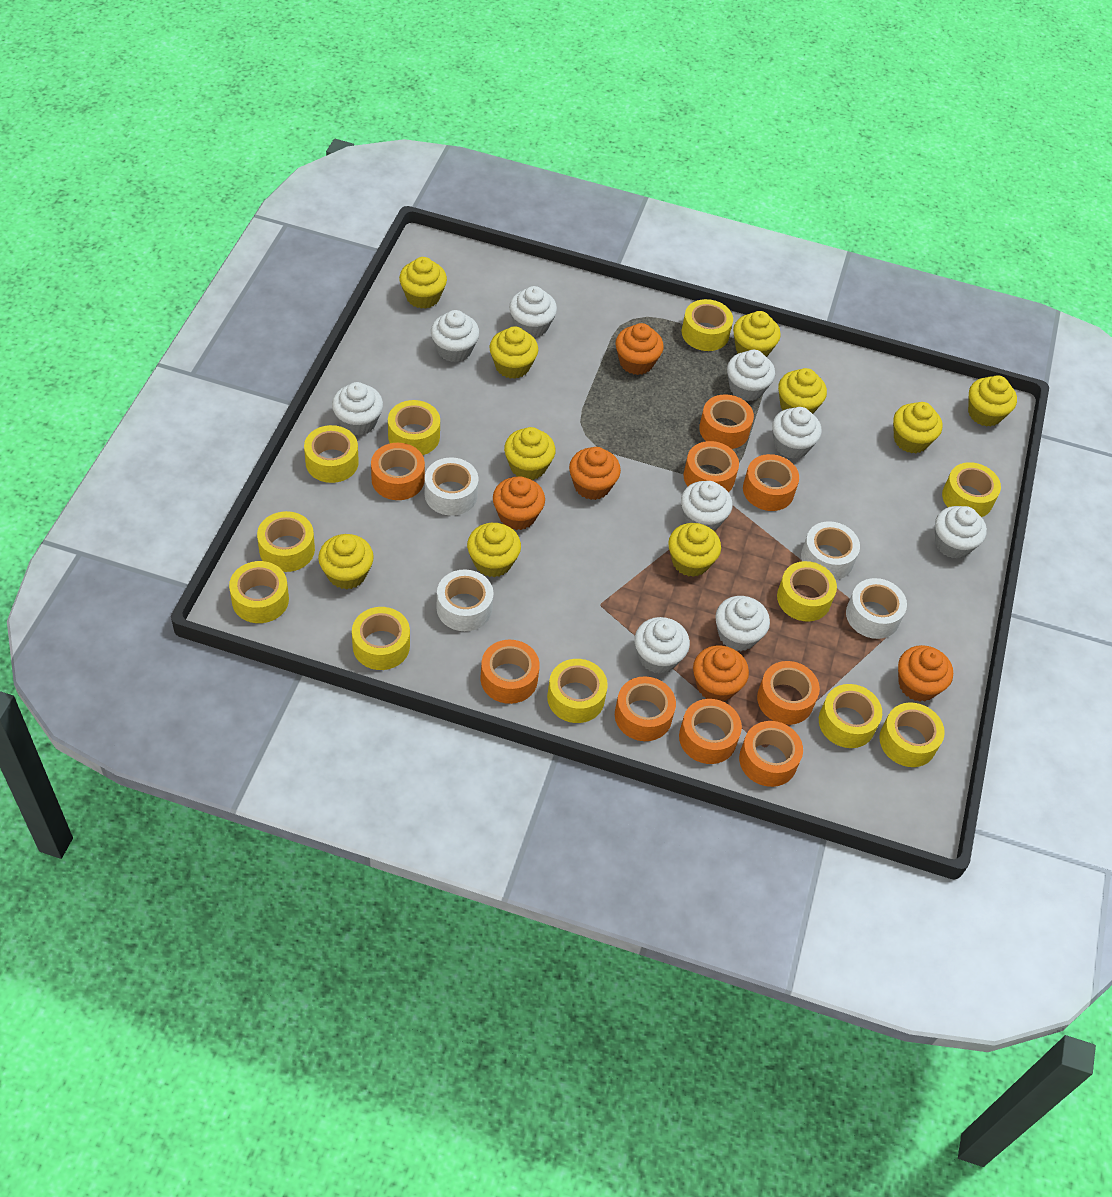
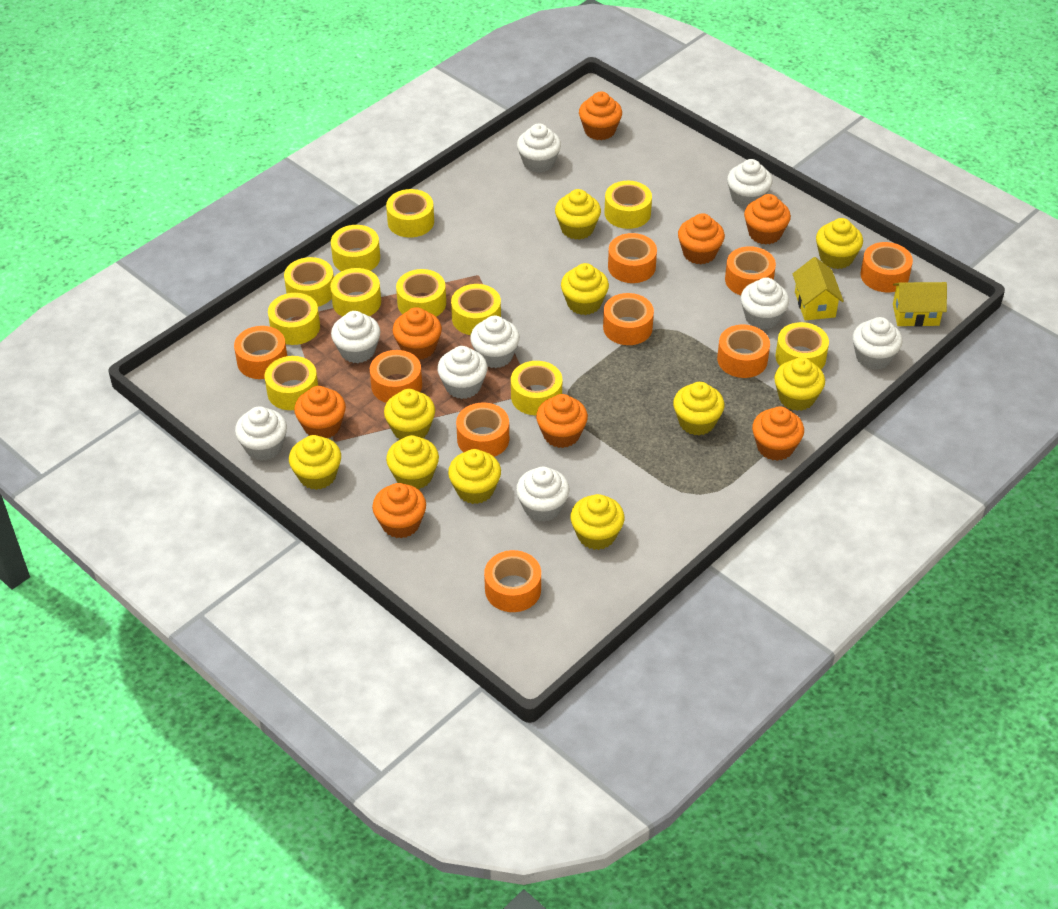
orange cupcake: 5 -> 8
white tape: 4 -> 0
yellow house: 0 -> 2

